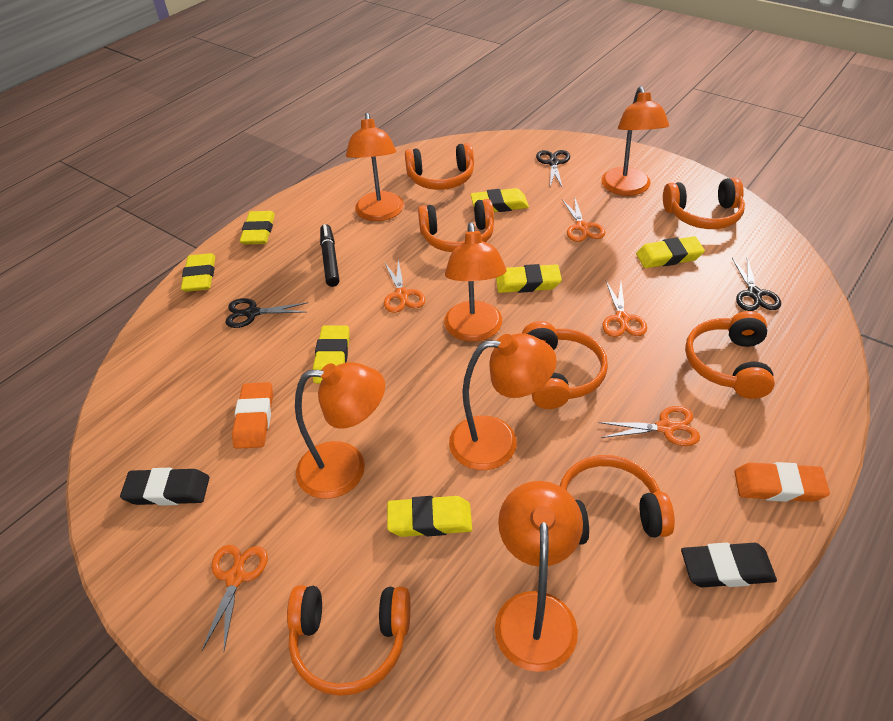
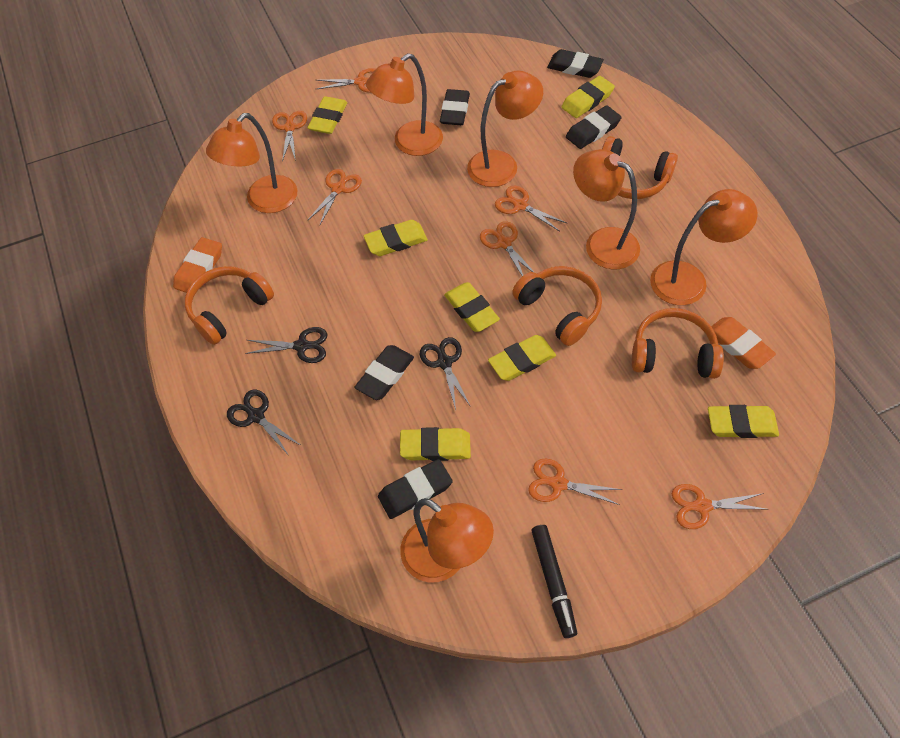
black eraser: 2 -> 5
orange headphones: 7 -> 4
orange scissors: 5 -> 7

